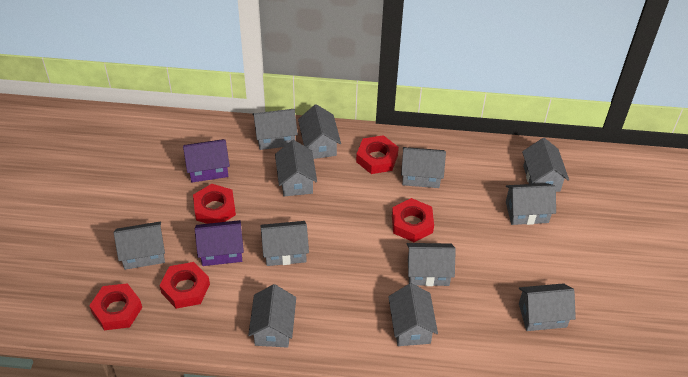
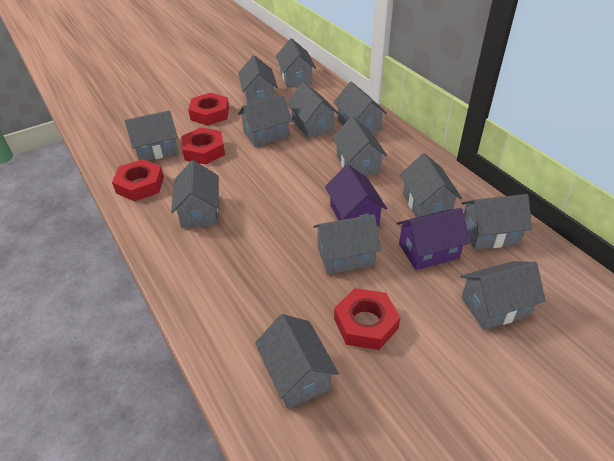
grey house: 12 -> 13
red nut: 5 -> 4

